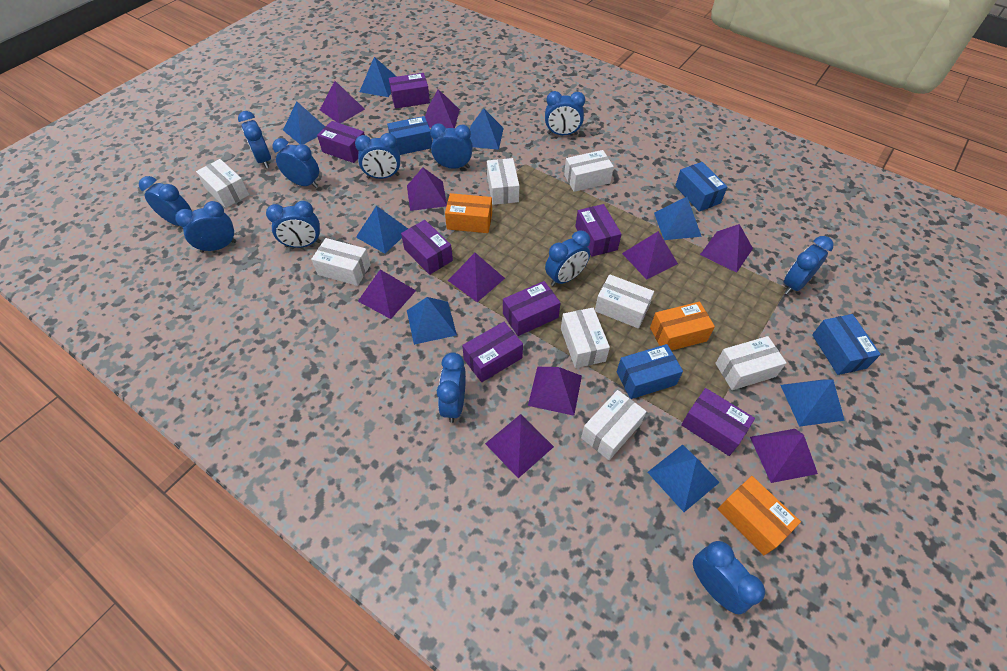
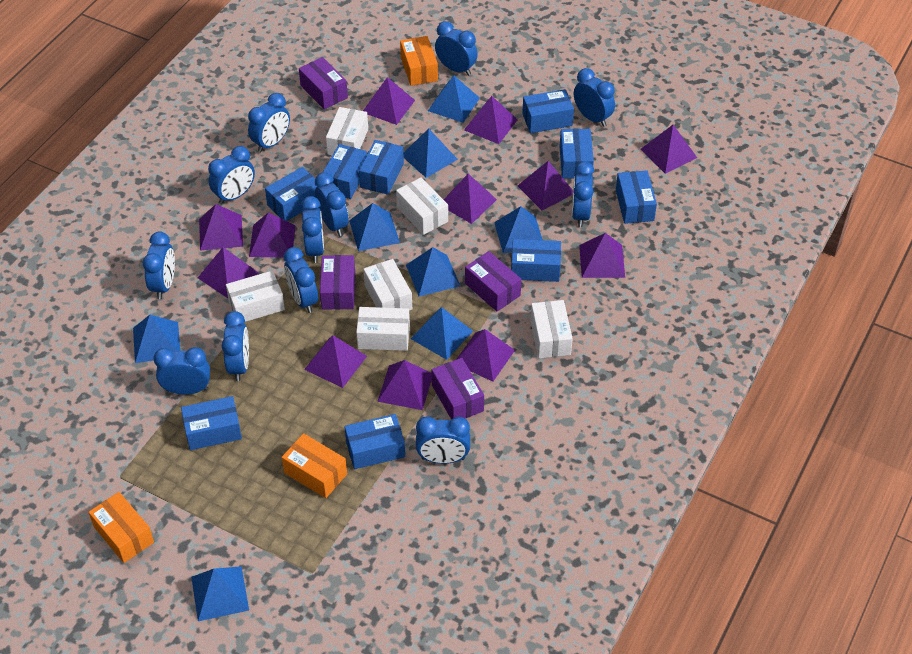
blue box: 4 -> 9
purple box: 7 -> 4
purple pyramid: 10 -> 12
white box: 8 -> 6

